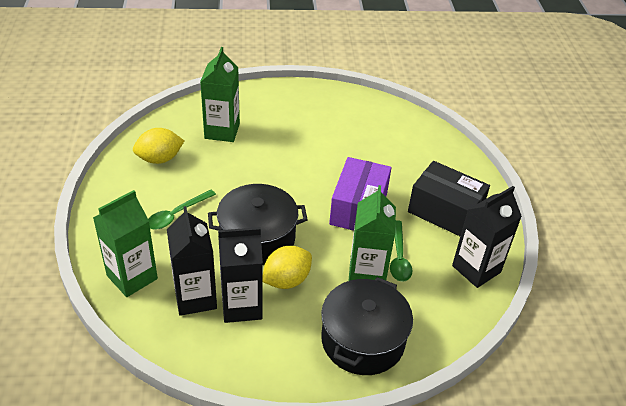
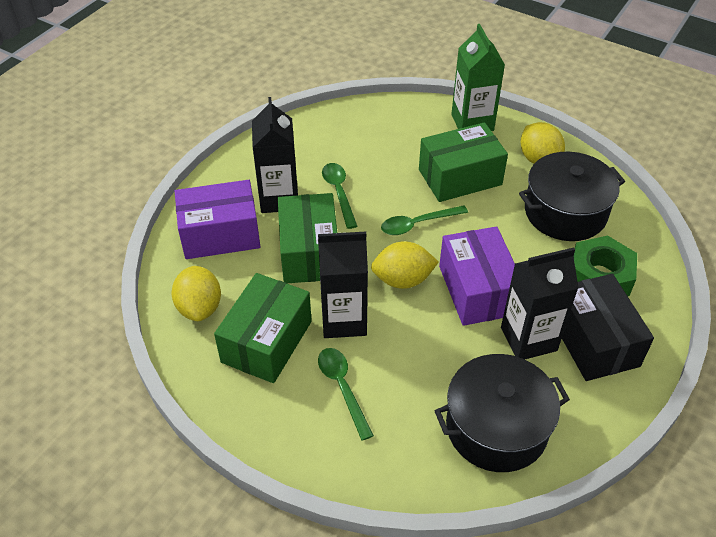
green box: 0 -> 3
green carton: 3 -> 1
green nut: 0 -> 1
green spoon: 2 -> 3
purple box: 1 -> 2
yellow lemon: 2 -> 3

